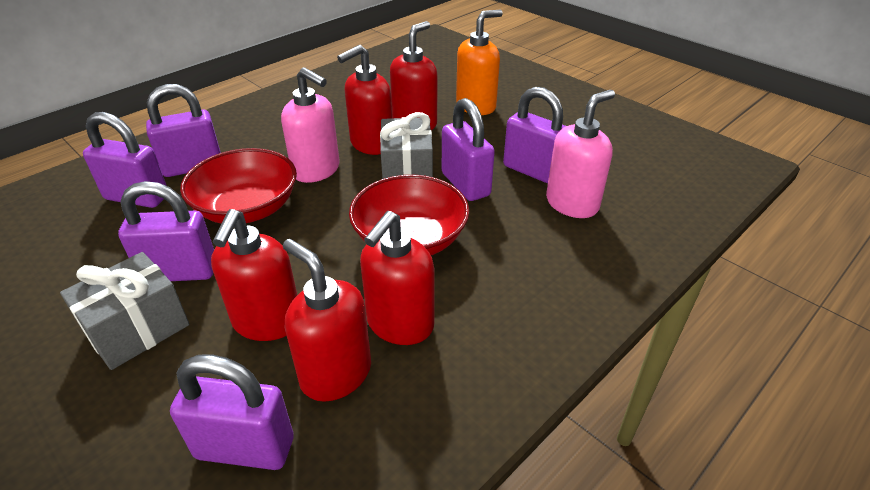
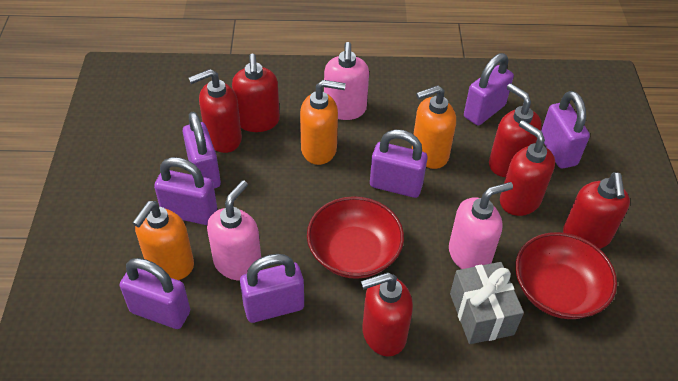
grey gift: 2 -> 1
orange soap dispenser: 1 -> 3
pink soap dispenser: 2 -> 3
purple padlock: 6 -> 7
red soap dispenser: 5 -> 6

